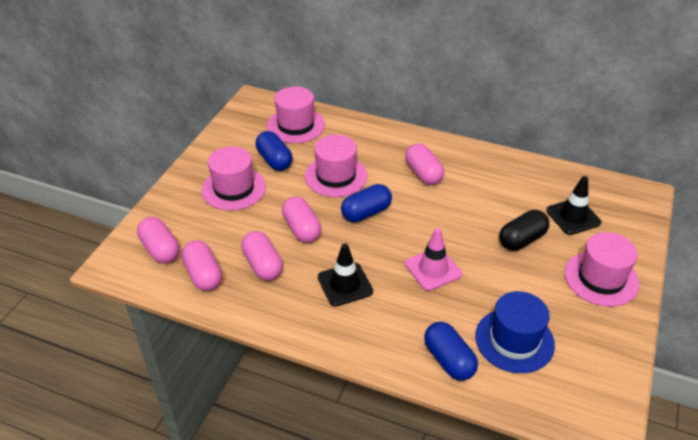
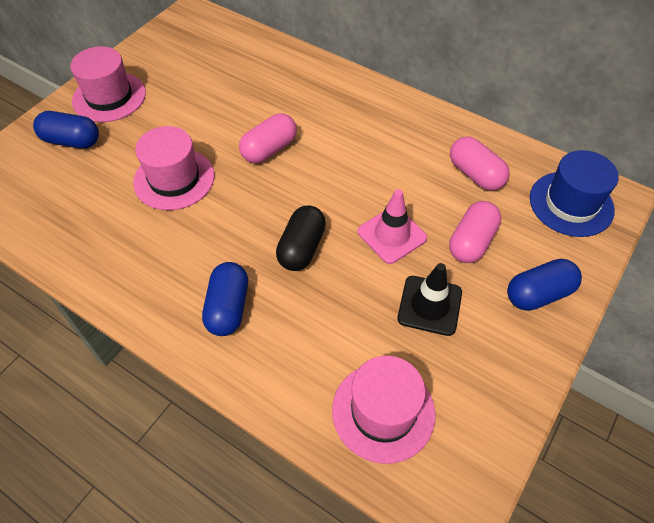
black traffic cone: 2 -> 1
pink capsule: 5 -> 3
pink hat: 4 -> 3

